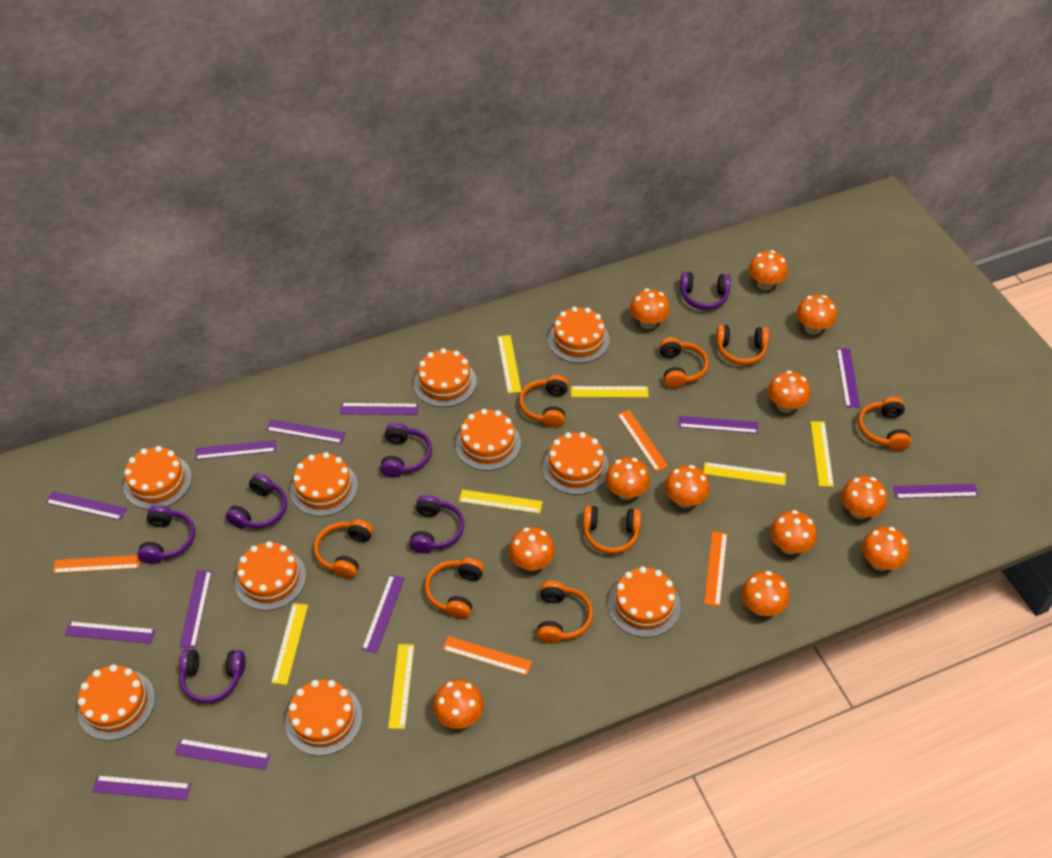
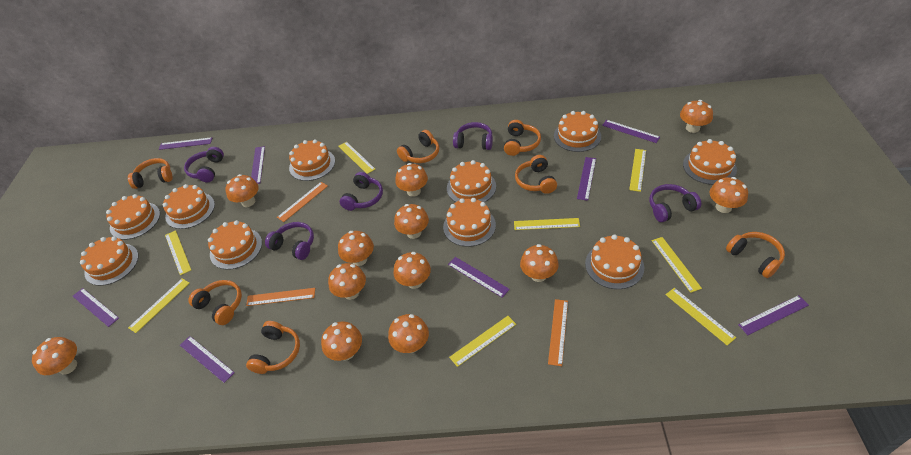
orange headphones: 8 -> 7
orange ruler: 4 -> 3
purple headphones: 6 -> 5
purple ruler: 12 -> 8
yellow ruler: 7 -> 8

